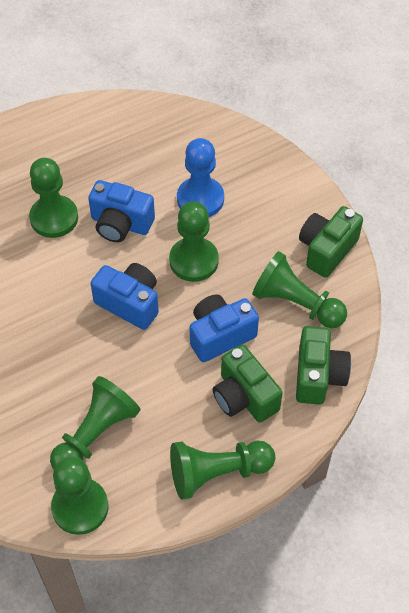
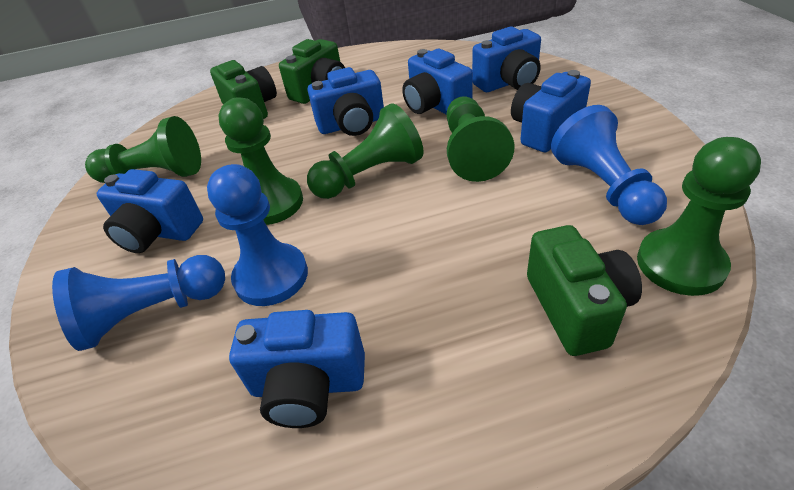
blue camera: 3 -> 6
blue pawn: 1 -> 3
green pawn: 6 -> 5

